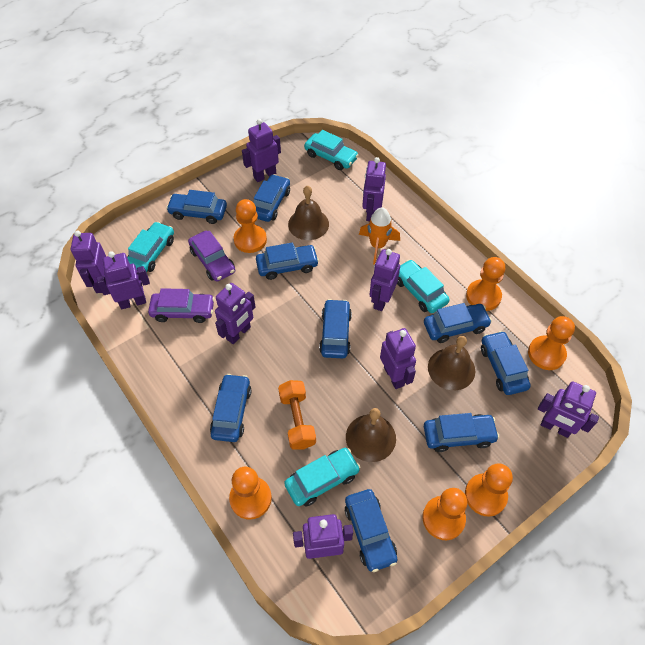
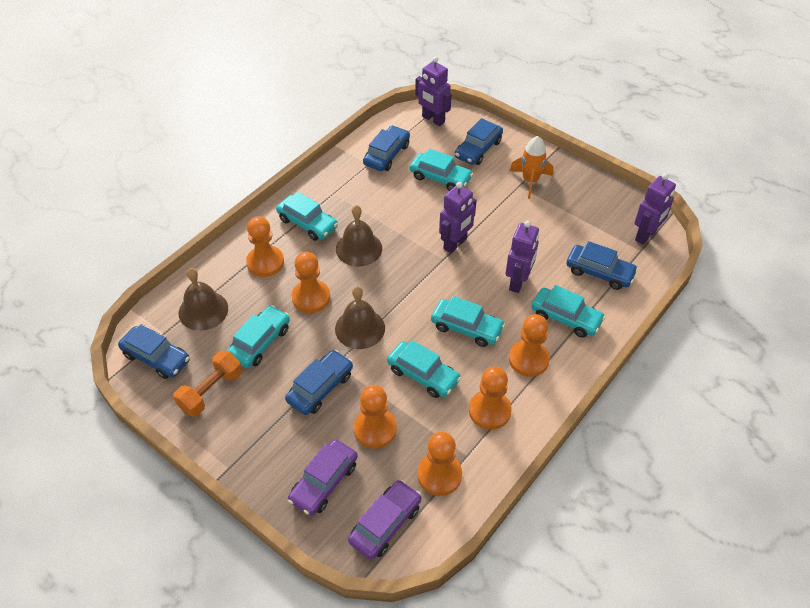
blue car: 9 -> 5
purple robot: 9 -> 4
turquoise car: 4 -> 6

